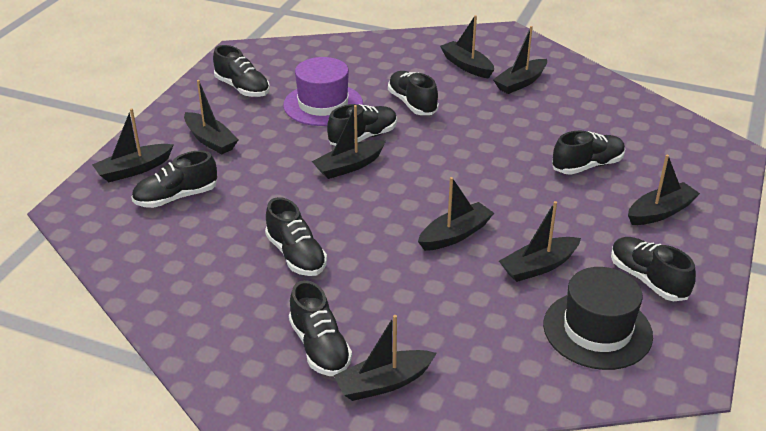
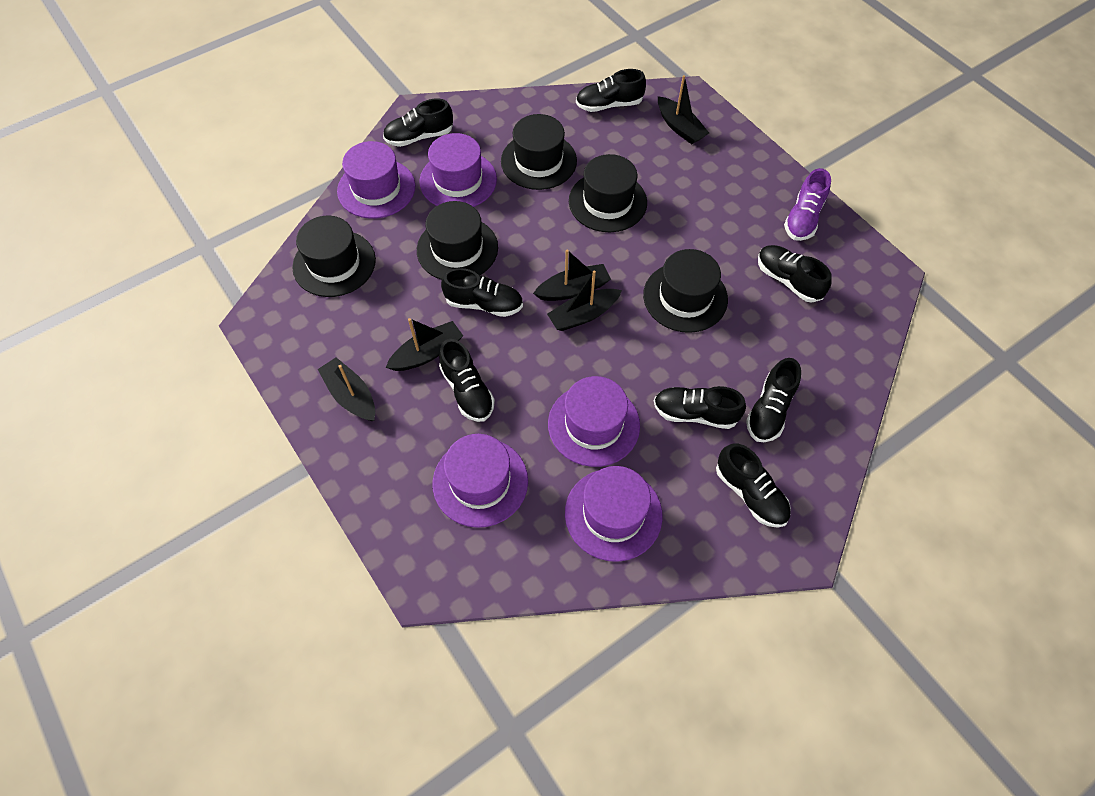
black boat: 9 -> 5
black hat: 1 -> 5
purple hat: 1 -> 5
purple shoe: 0 -> 1

